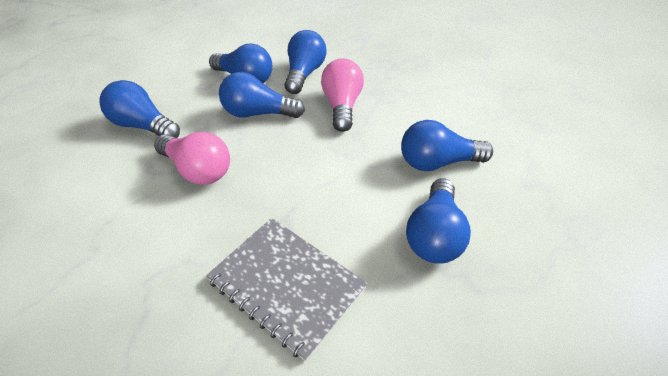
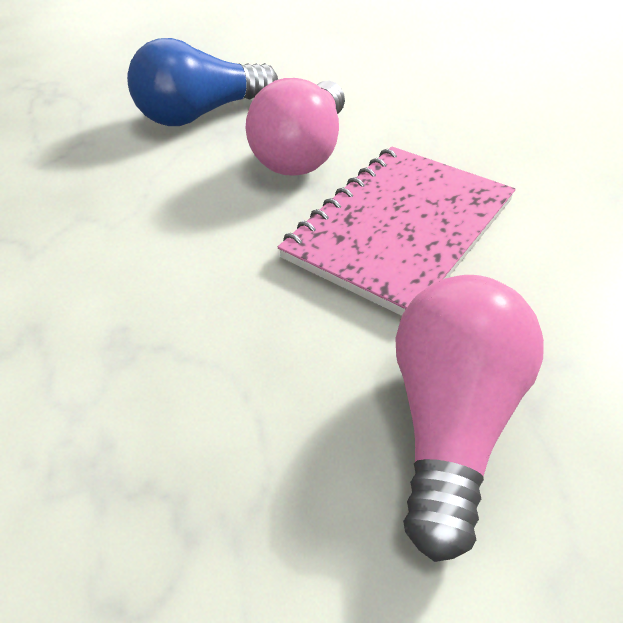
blue light bulb: 6 -> 1
grey notebook: 1 -> 0
pink notebook: 0 -> 1

